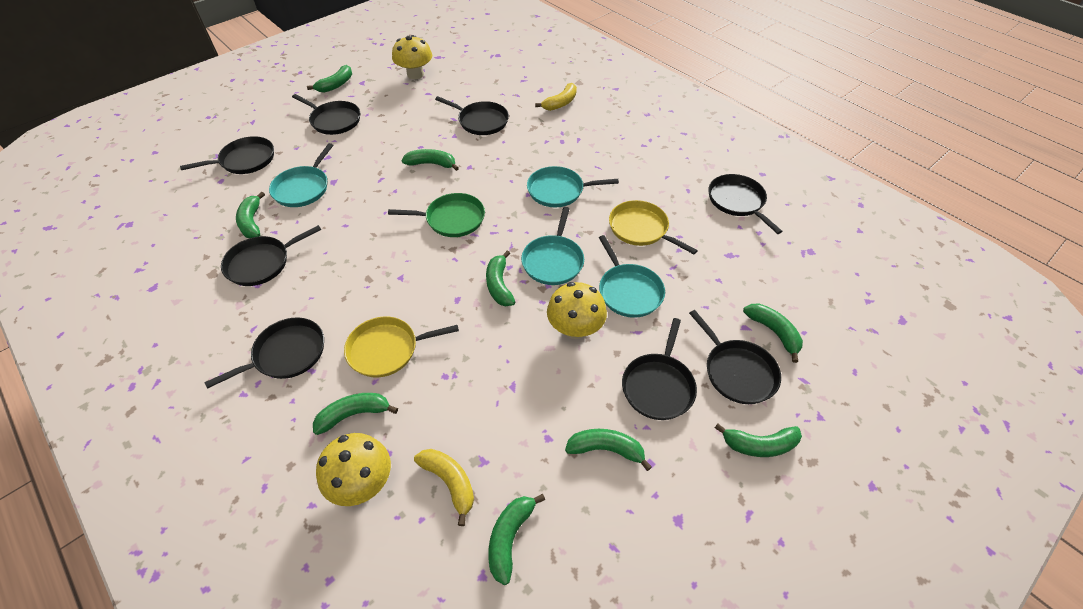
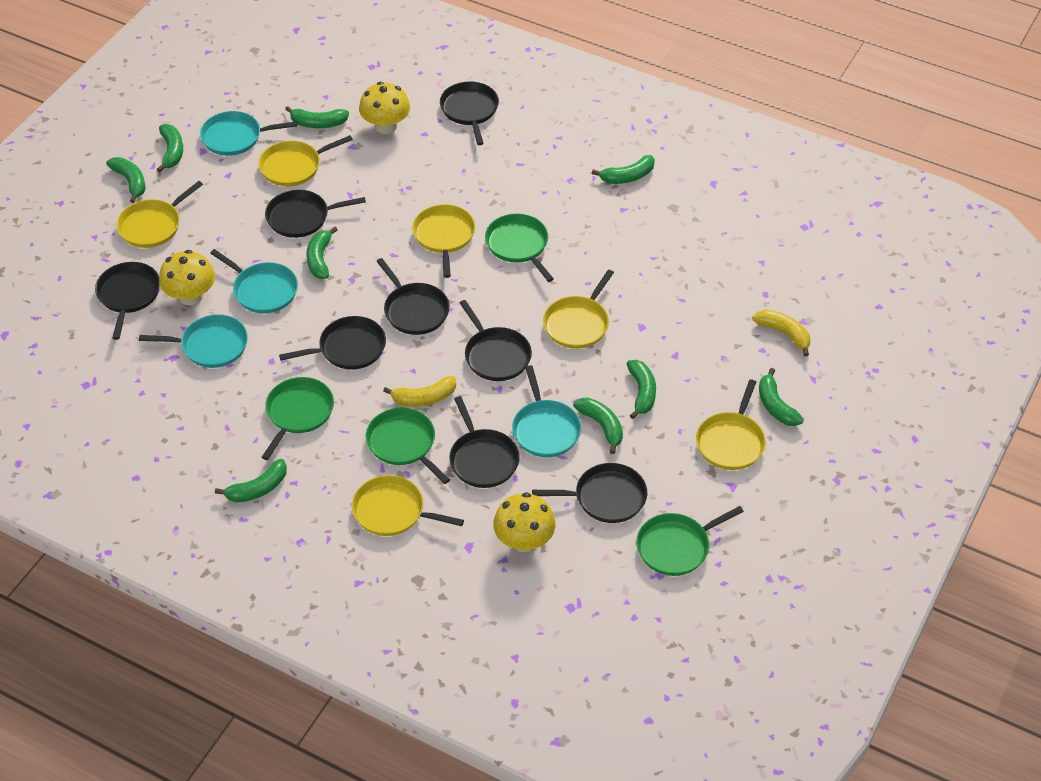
green pan: 1 -> 4
yellow pan: 2 -> 6

